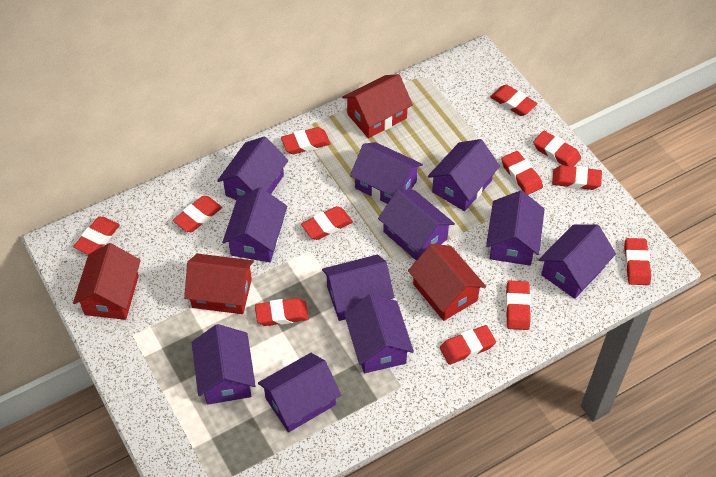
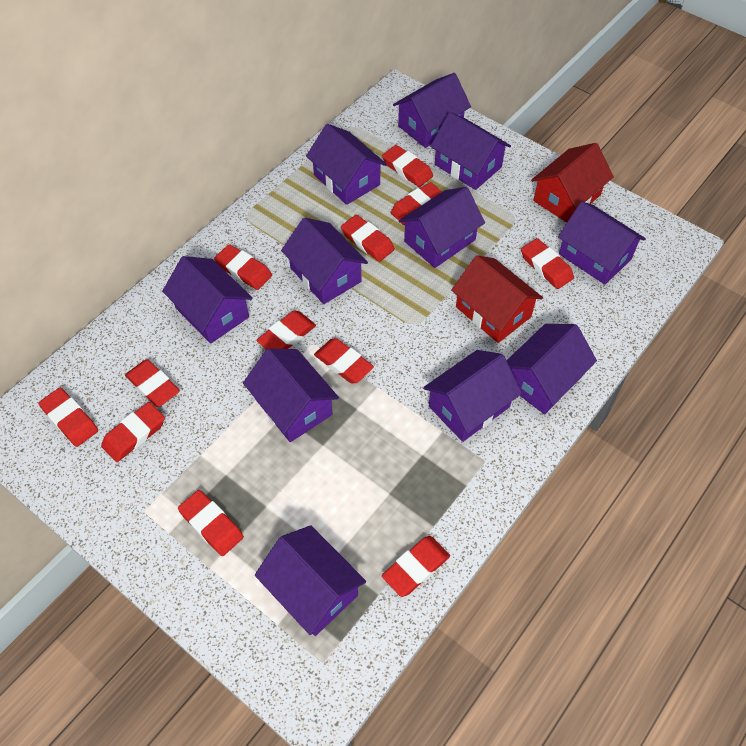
red house: 4 -> 2

